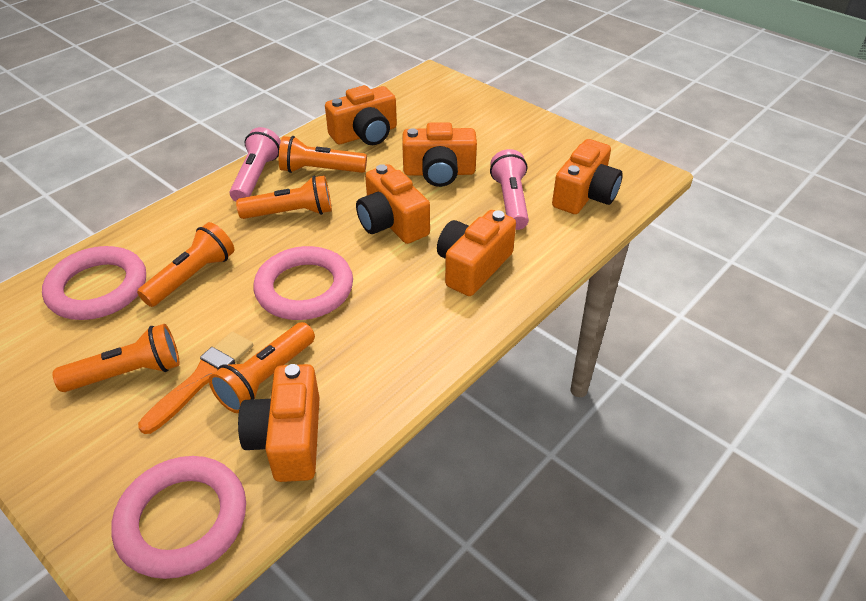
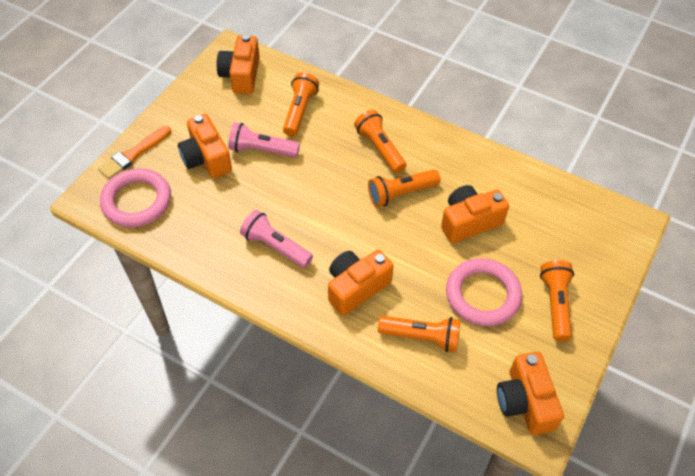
orange camera: 6 -> 5
pink ring: 3 -> 2

